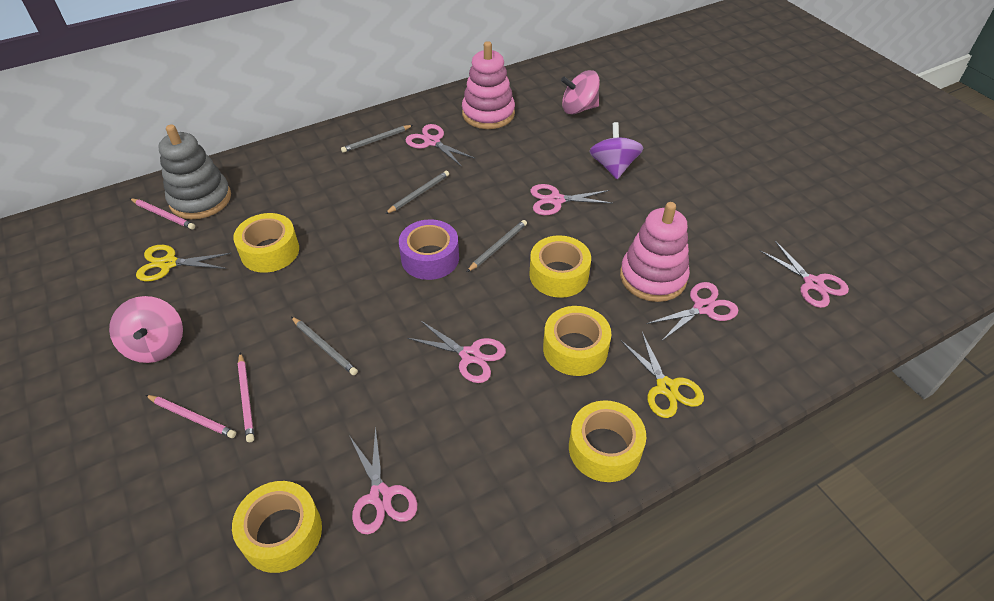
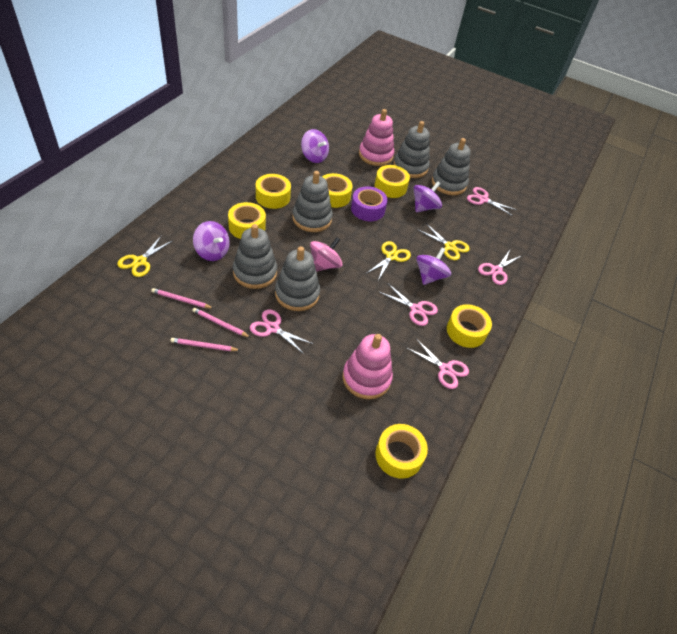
grey pencil: 4 -> 0
grey stacking toy: 1 -> 5
pink scissors: 6 -> 5
pink spinning top: 2 -> 1
purple spinning top: 1 -> 4
yellow scissors: 2 -> 3
yellow tape: 5 -> 6

